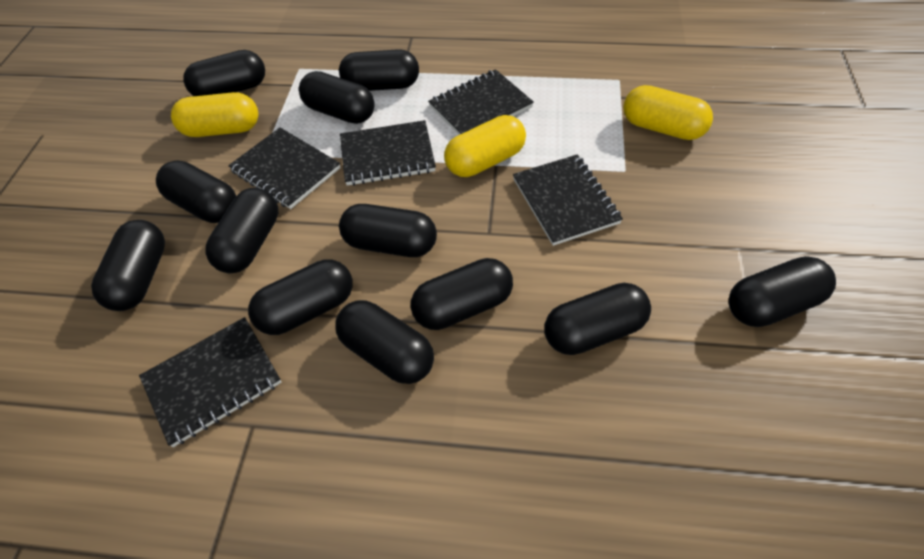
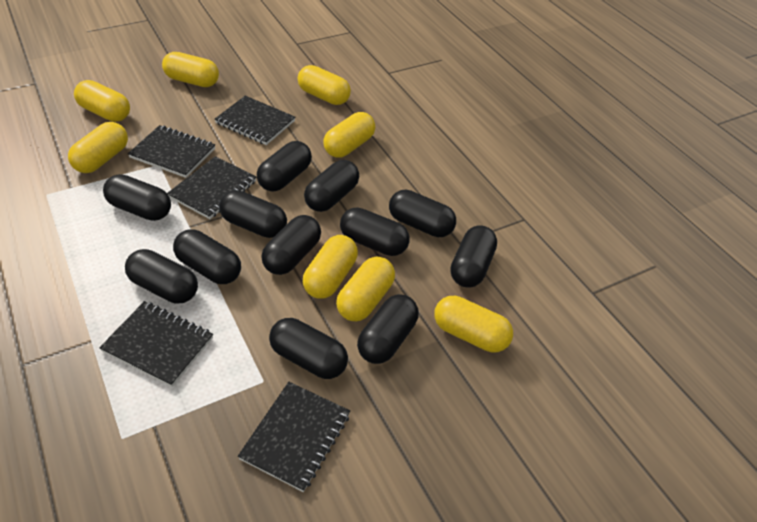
yellow capsule: 3 -> 8

